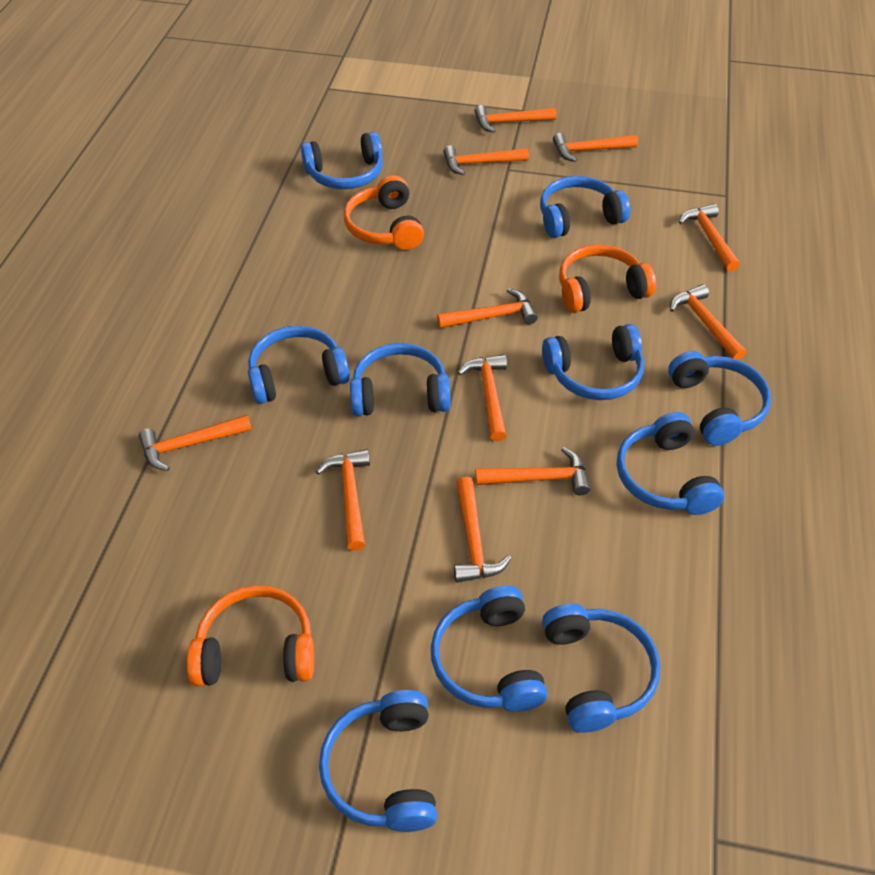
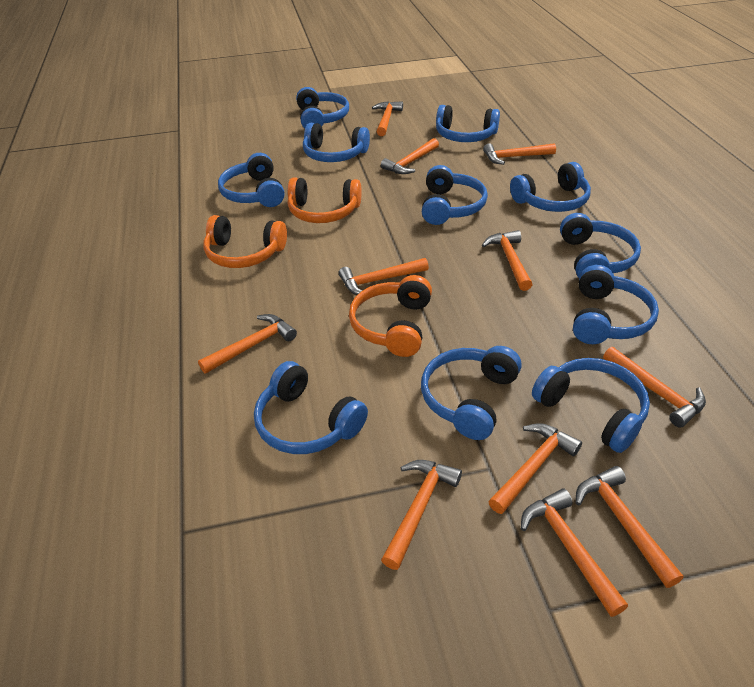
blue headphones: 10 -> 11

